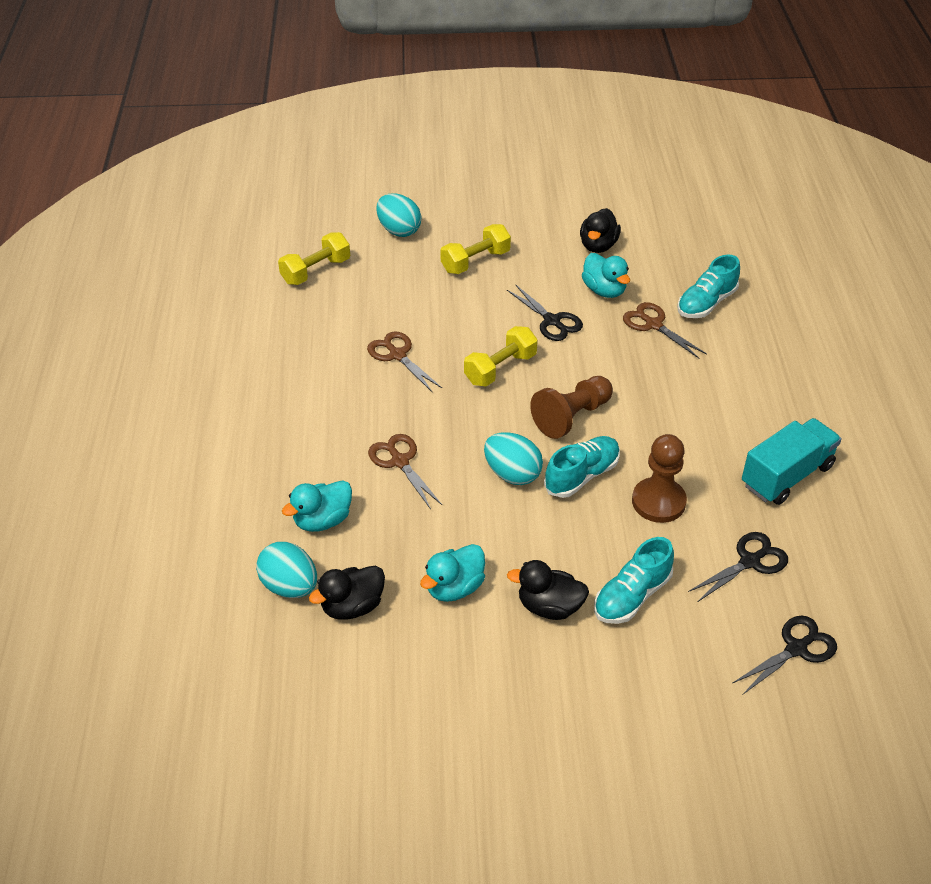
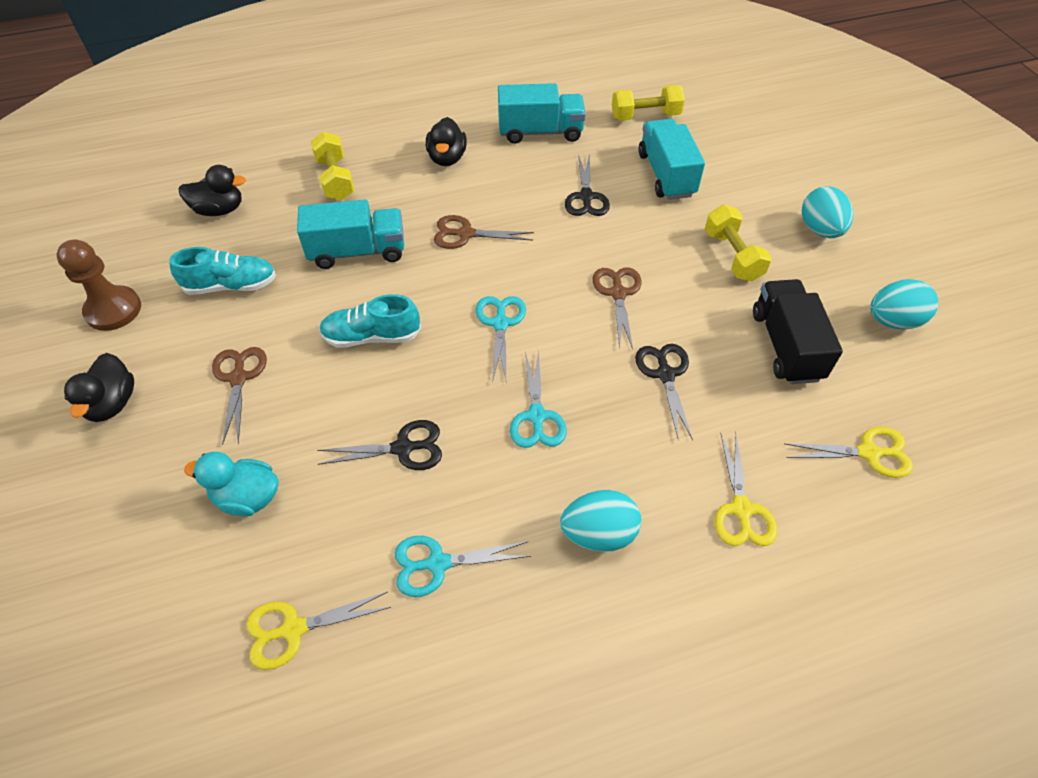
black truck: 0 -> 1
brown pawn: 2 -> 1
turquoise duck: 3 -> 1
turquoise scissors: 0 -> 3
turquoise shoe: 3 -> 2
turquoise truck: 1 -> 3
yellow scissors: 0 -> 3

